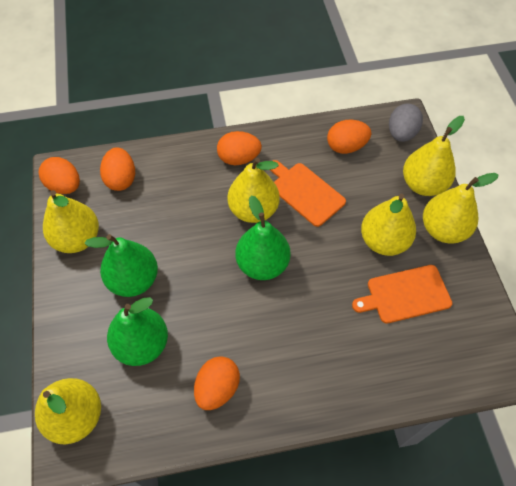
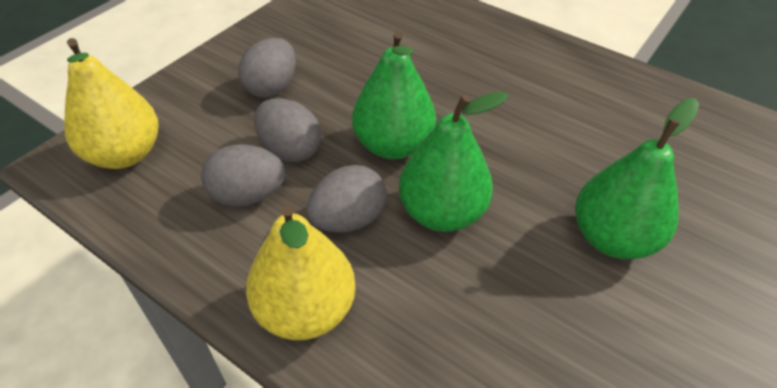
grey egg: 1 -> 4
orange cutting board: 2 -> 0
orange egg: 5 -> 0
yellow pear: 6 -> 2

